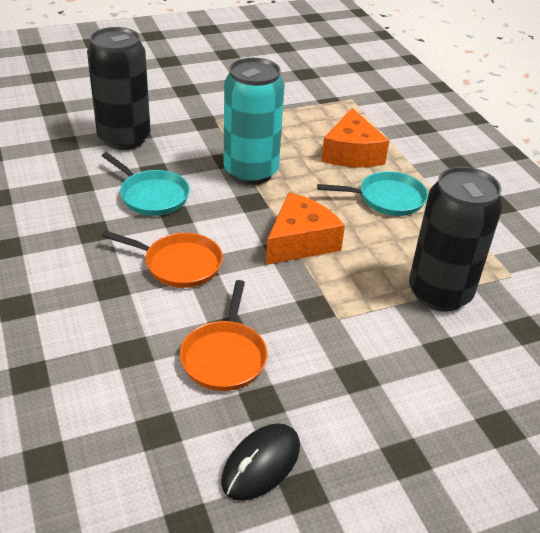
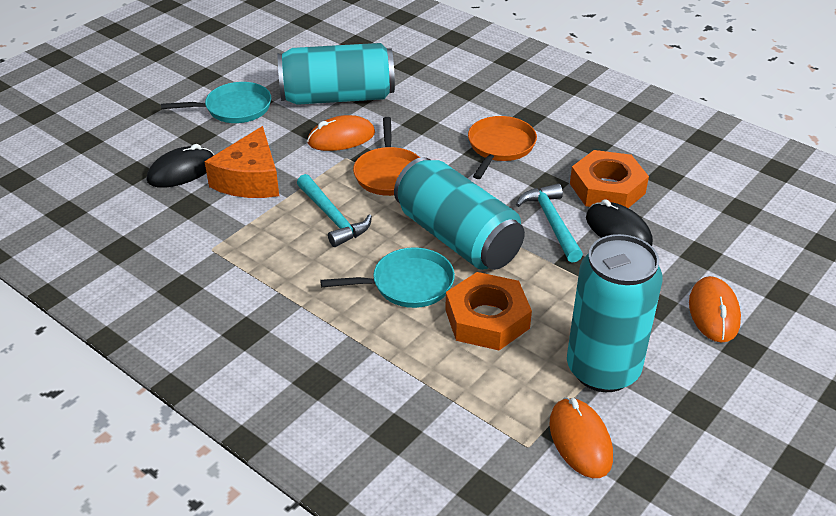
black can: 2 -> 0
black mouse: 1 -> 2
orange cheese: 2 -> 1
orange mouse: 0 -> 3
orange nut: 0 -> 2
turquoise can: 1 -> 3
turquoise hammer: 0 -> 2

